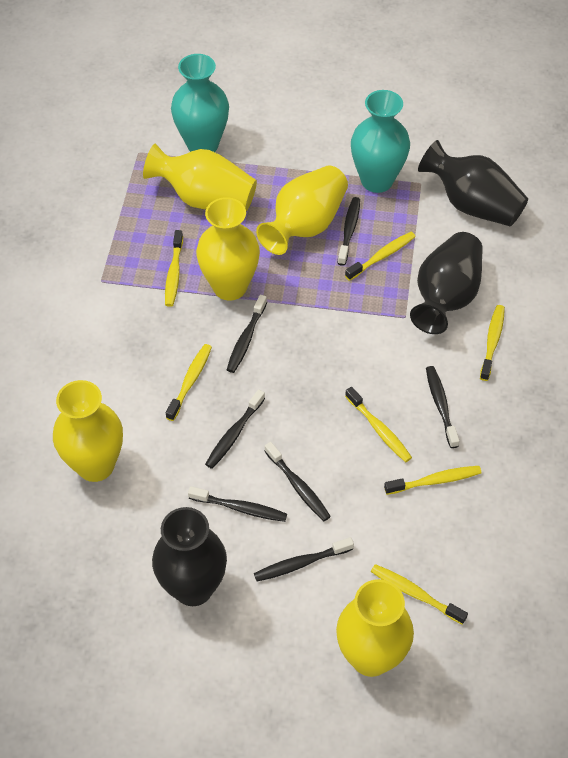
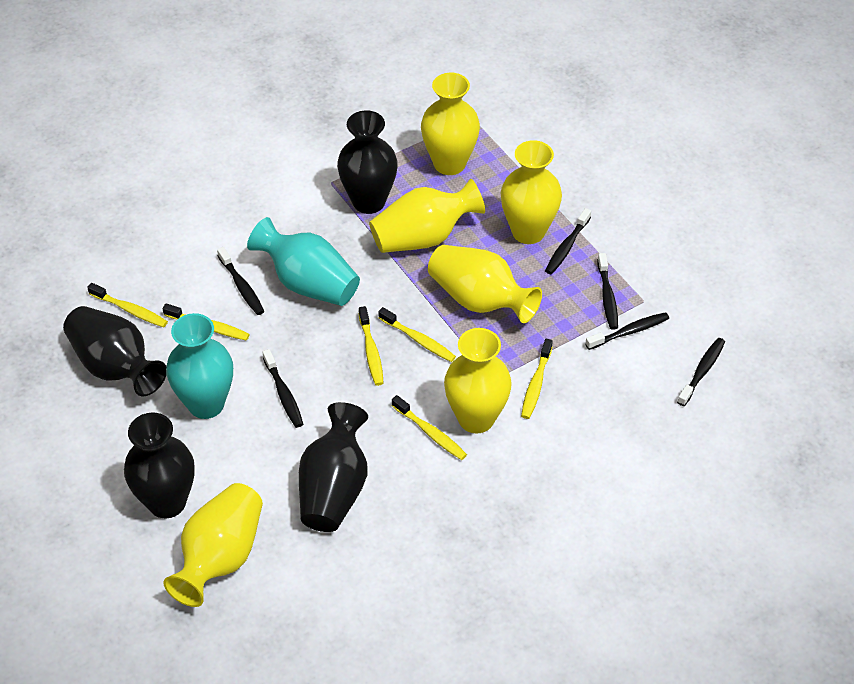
black toothbrush: 7 -> 6
black vase: 3 -> 4
yellow toothbrush: 7 -> 6
yellow vase: 5 -> 6

